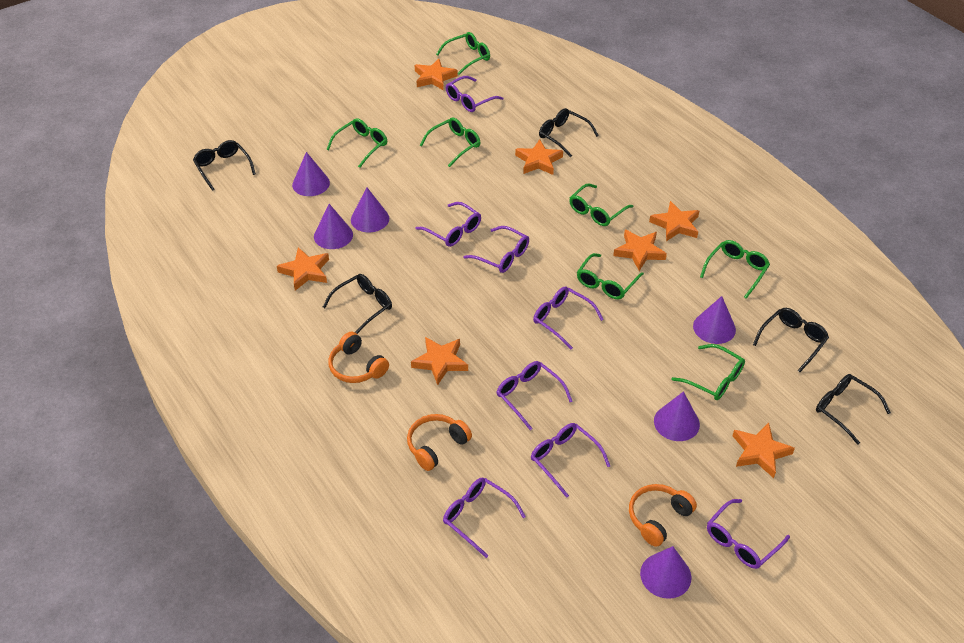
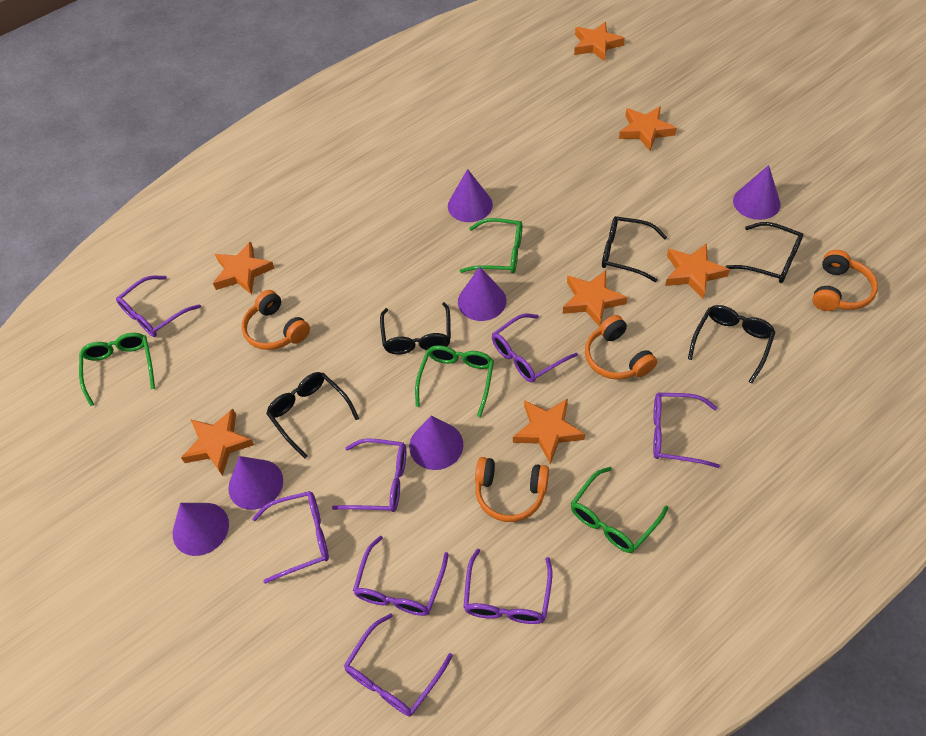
green glasses: 7 -> 4
orange headphones: 3 -> 4

